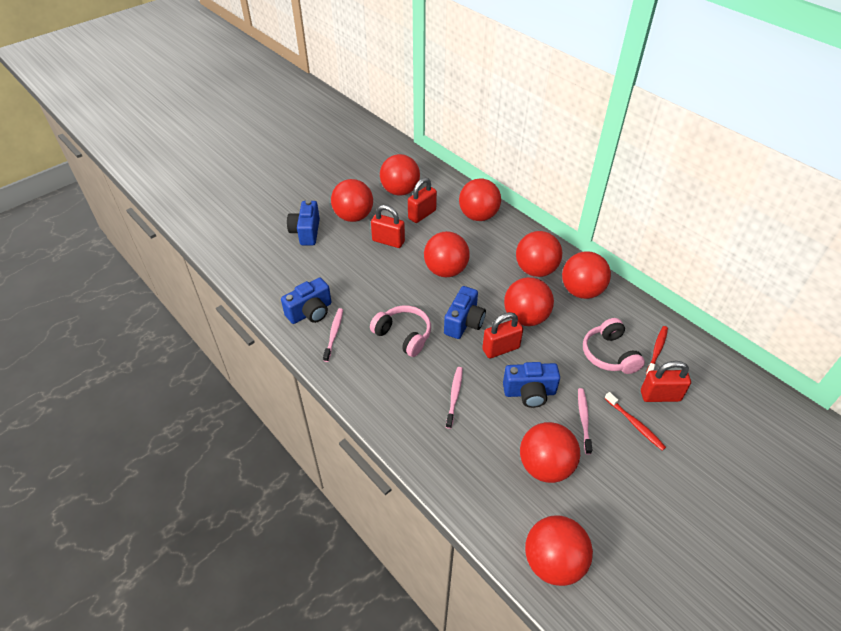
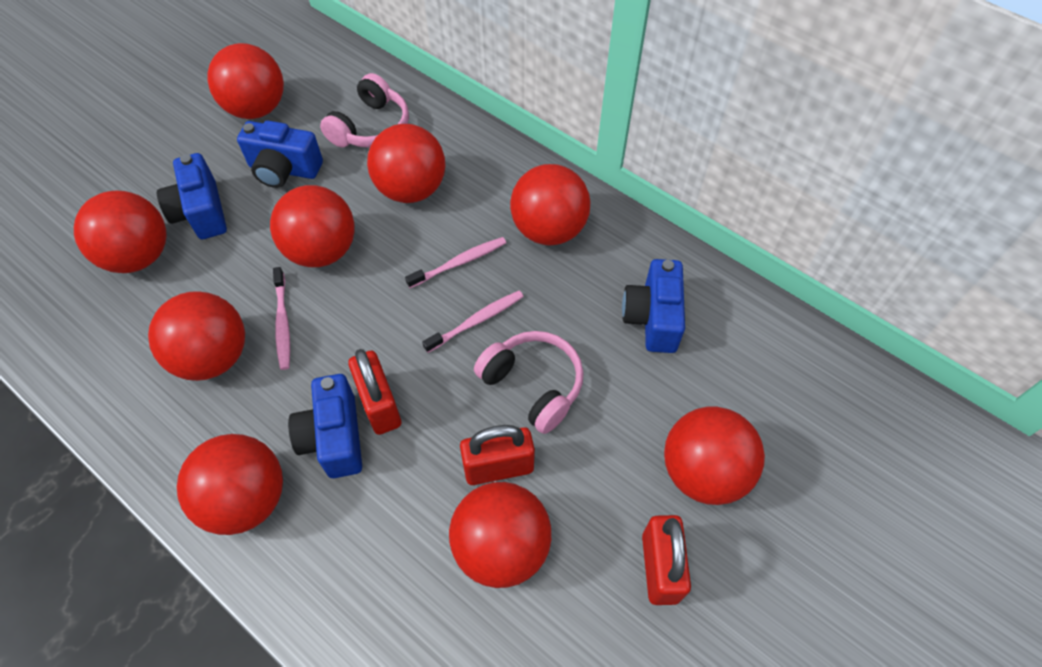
red padlock: 4 -> 3
red toothbrush: 2 -> 0

